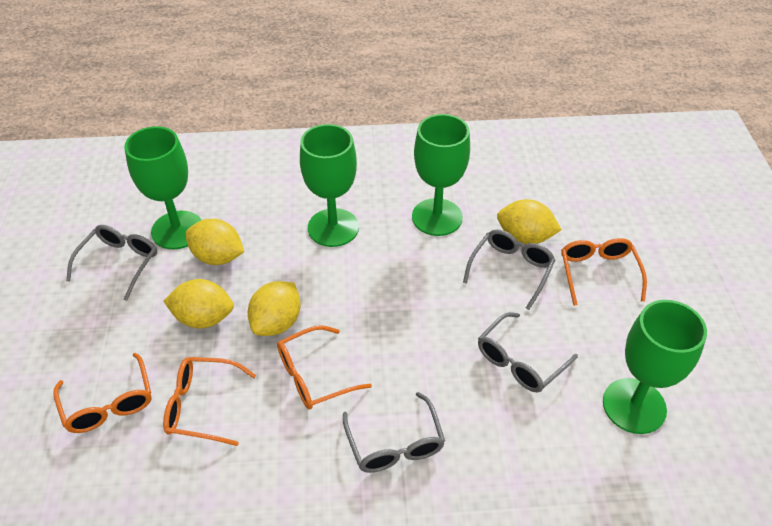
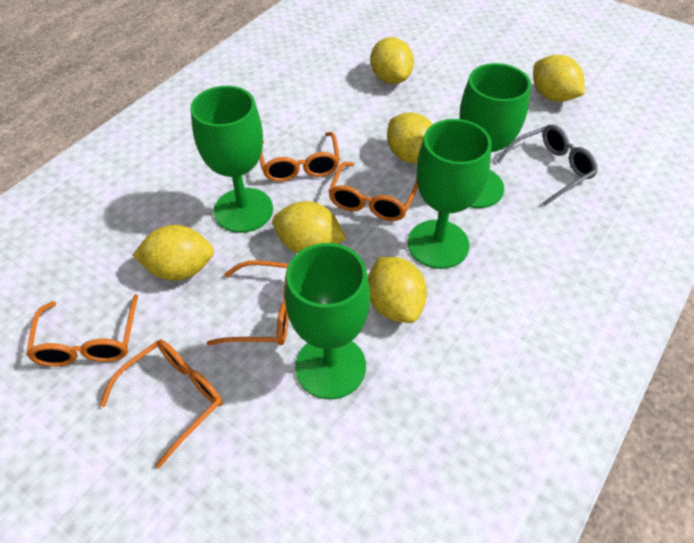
grey glasses: 4 -> 1
orange glasses: 4 -> 5
yellow lemon: 4 -> 6

